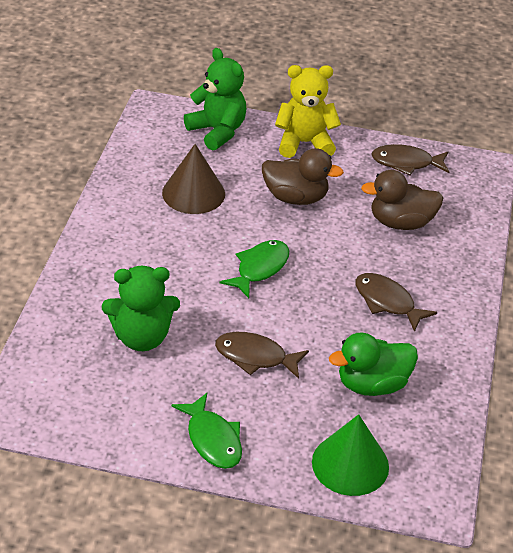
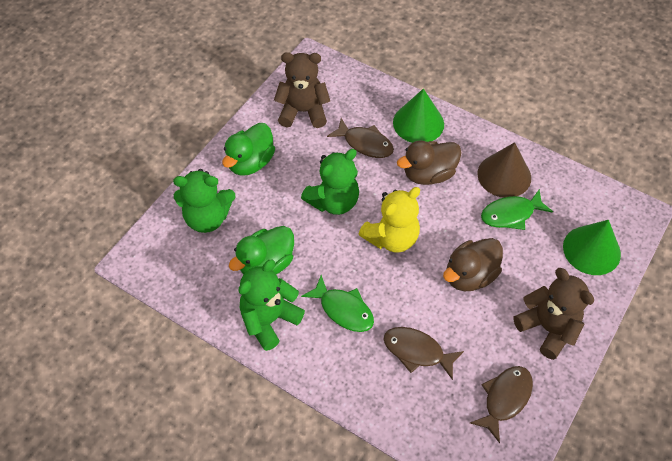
brown teddy bear: 0 -> 2
green cone: 1 -> 2
green duck: 1 -> 2
green teddy bear: 2 -> 3

